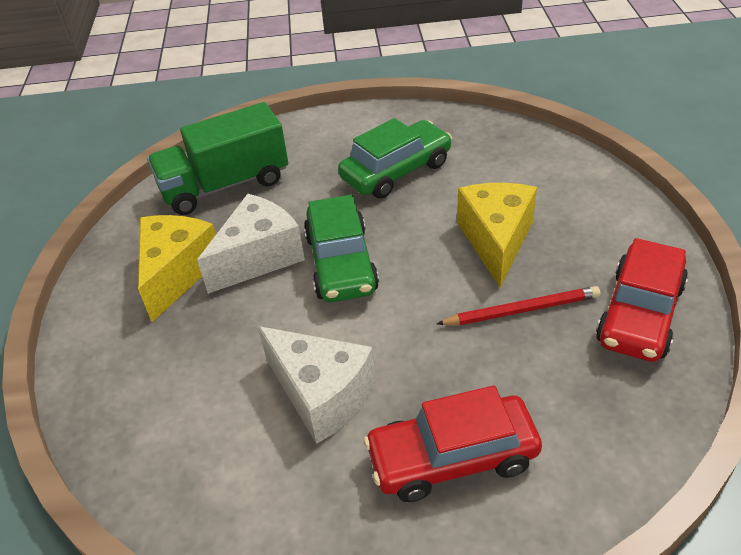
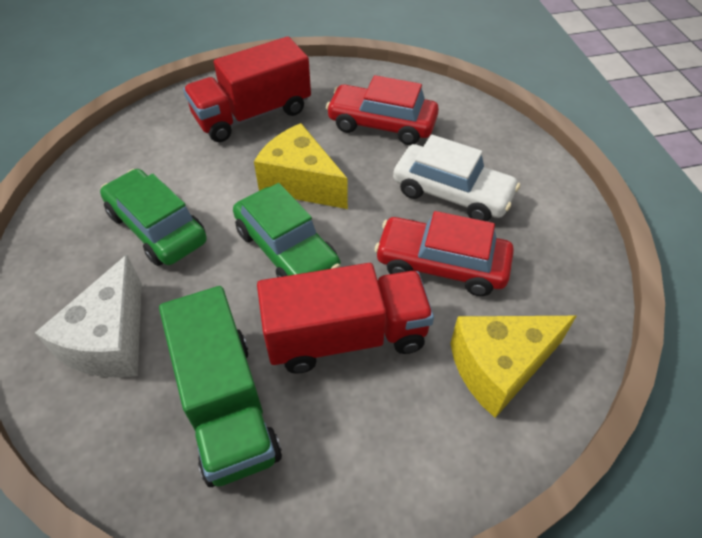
red pencil: 1 -> 0
red truck: 0 -> 2
white car: 0 -> 1
white cheese: 2 -> 1

